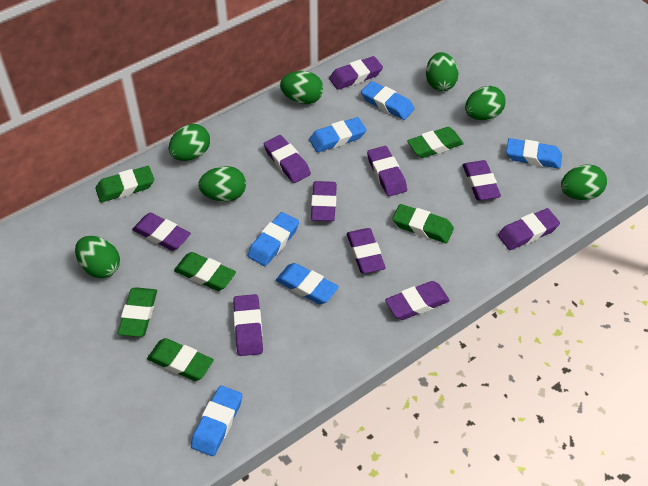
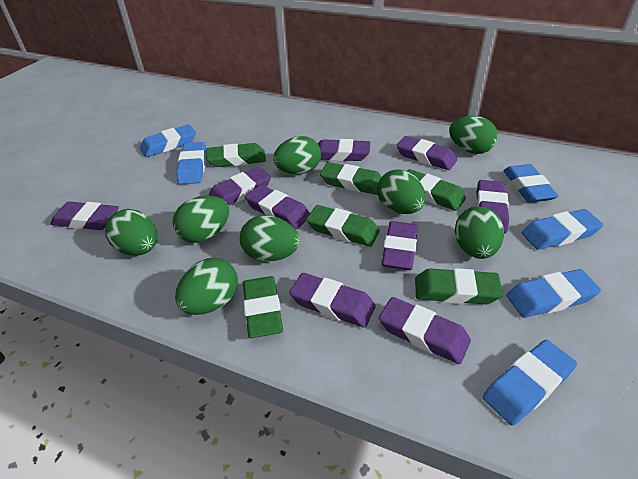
green egg: 7 -> 8
purple eraser: 10 -> 9

